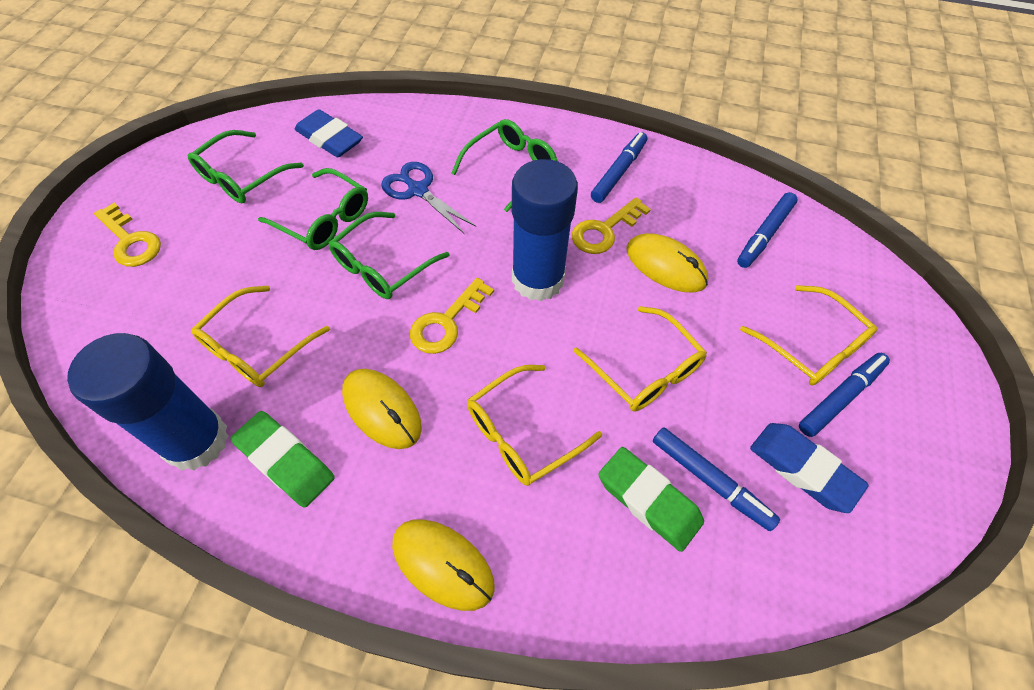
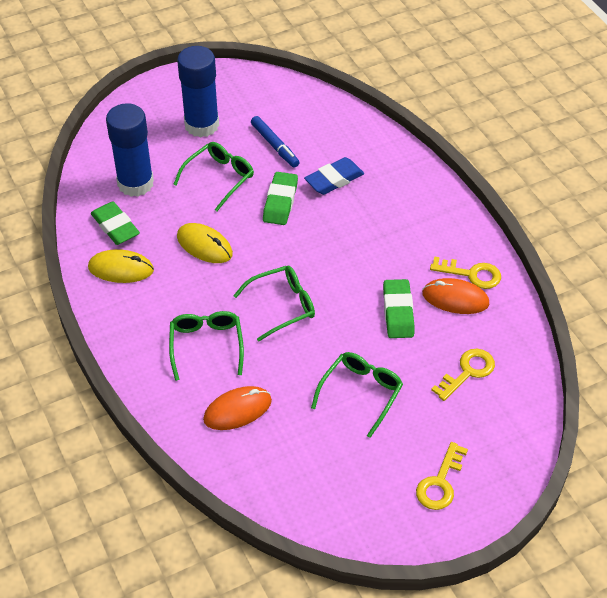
blue eraser: 2 -> 1
blue marker: 4 -> 1
blue scissors: 1 -> 0
green eraser: 2 -> 3
orange mouse: 0 -> 2
yellow glasses: 4 -> 0
yellow mouse: 3 -> 2

